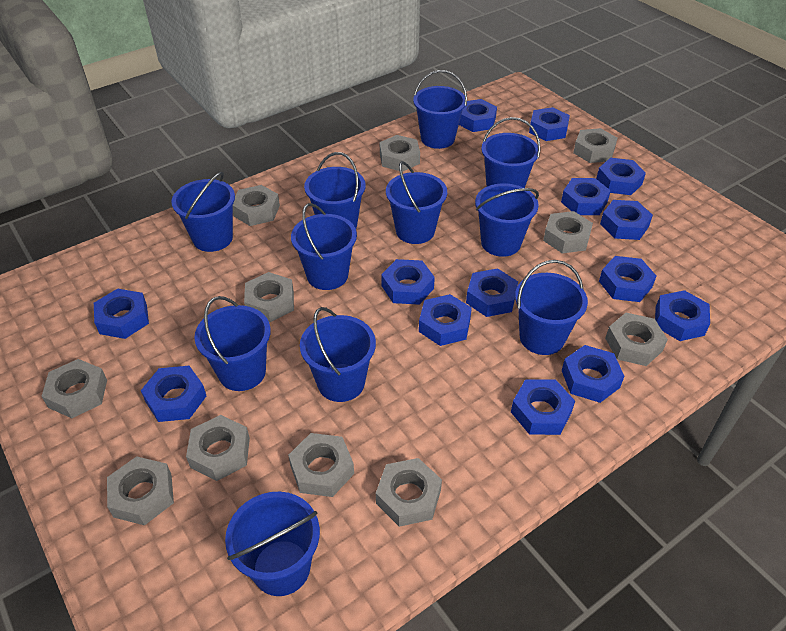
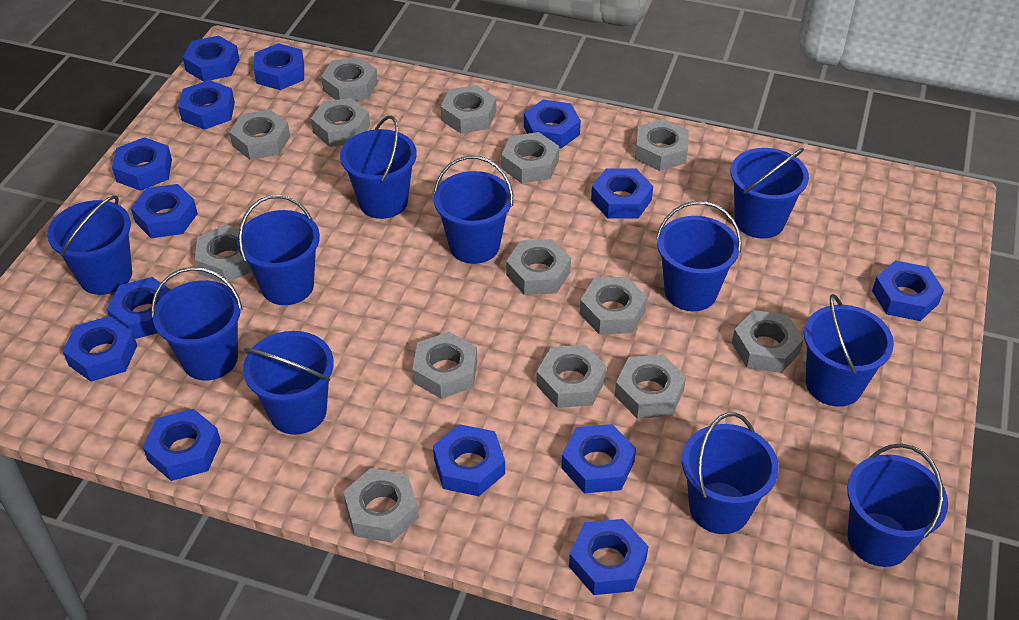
grey nut: 11 -> 14

